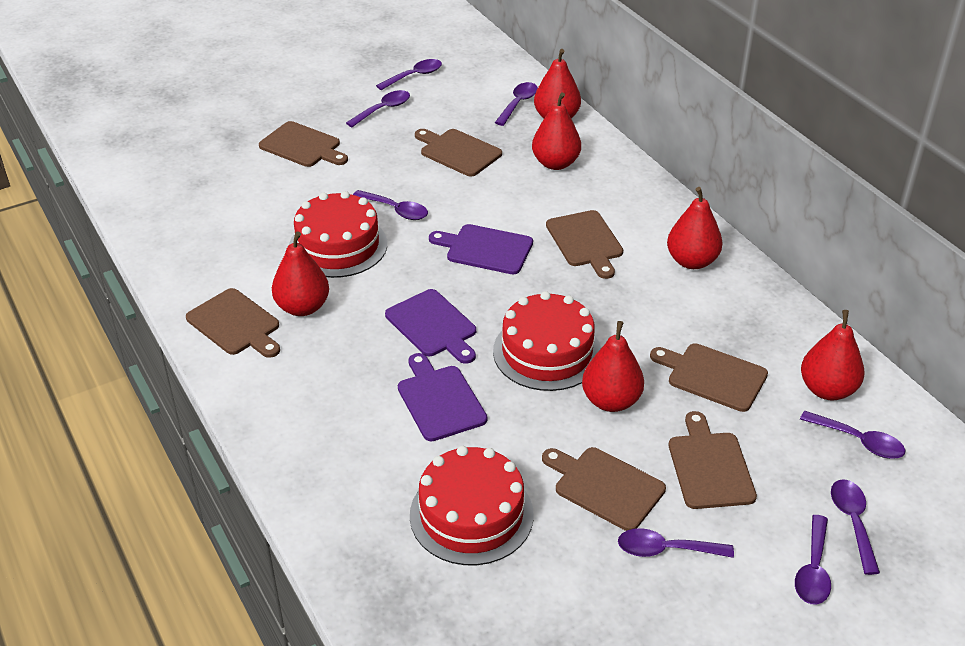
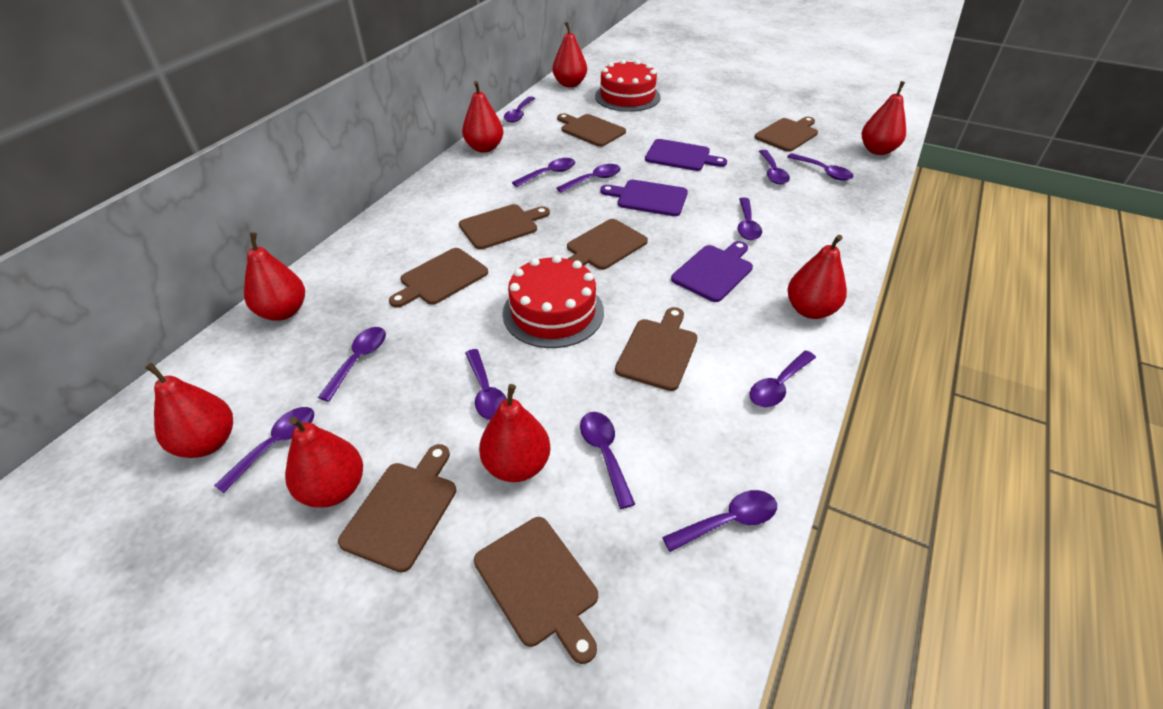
brown cutting board: 7 -> 8
purple spoon: 8 -> 12
red cake: 3 -> 2
red pear: 6 -> 8

